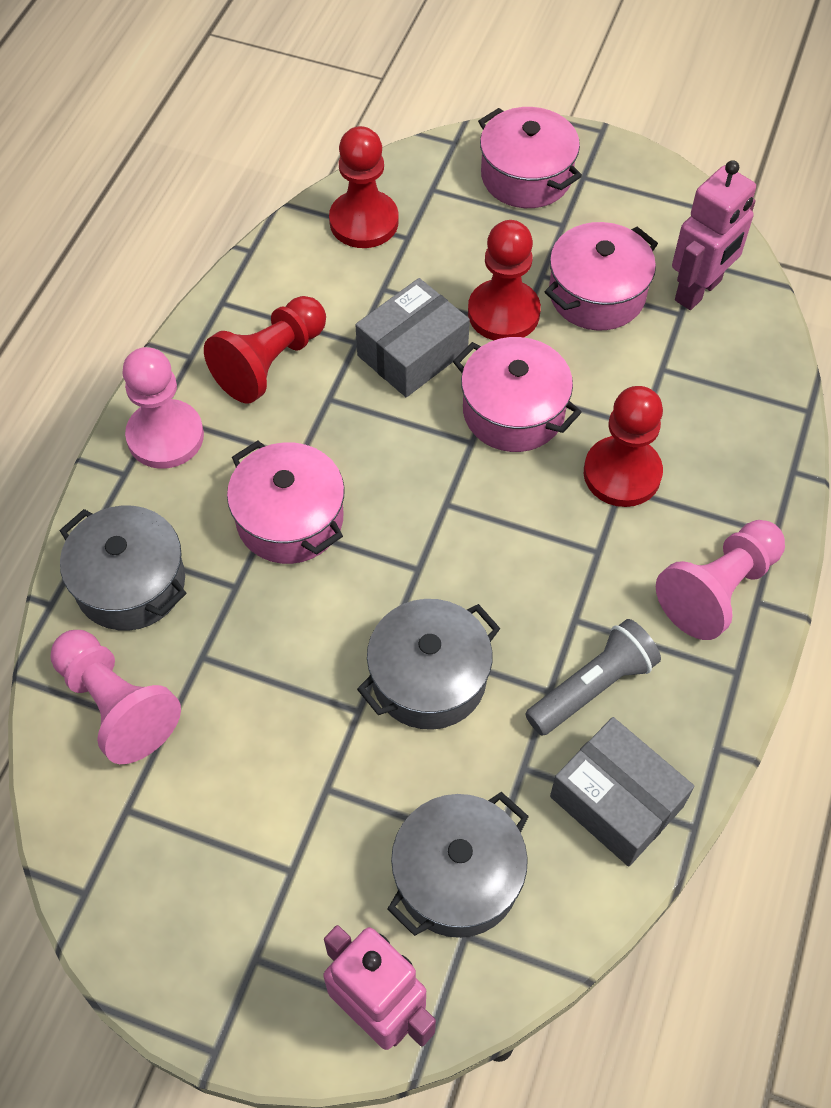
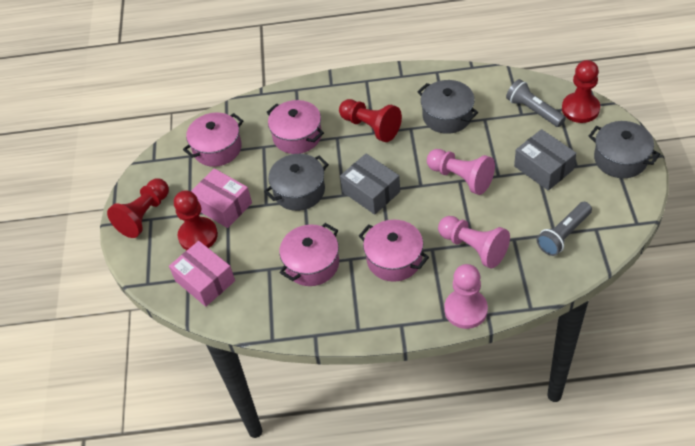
grey flashlight: 1 -> 2
pink box: 0 -> 2
pink robot: 2 -> 0

